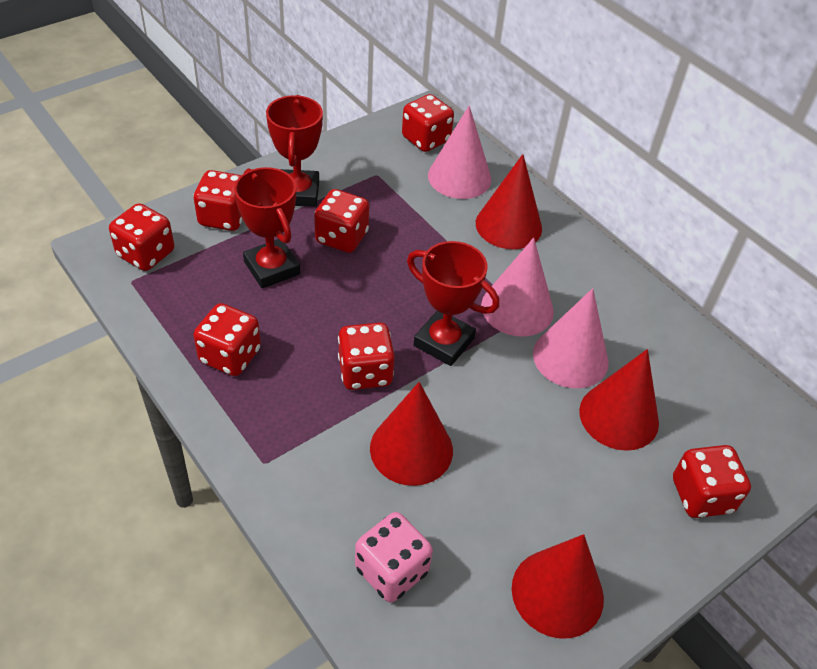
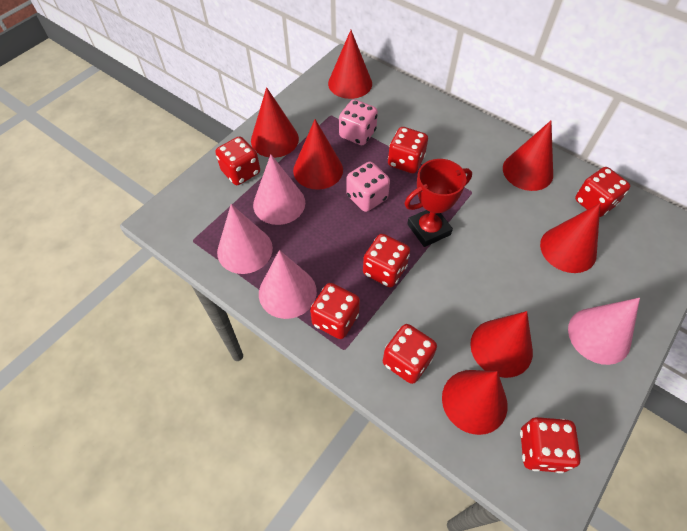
pink cone: 3 -> 4
pink dice: 1 -> 2
red cone: 4 -> 7
red trophy: 3 -> 1

